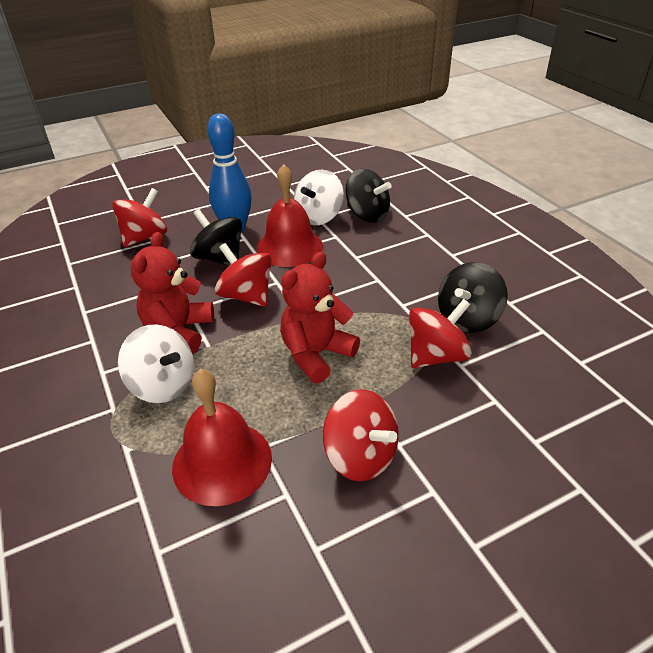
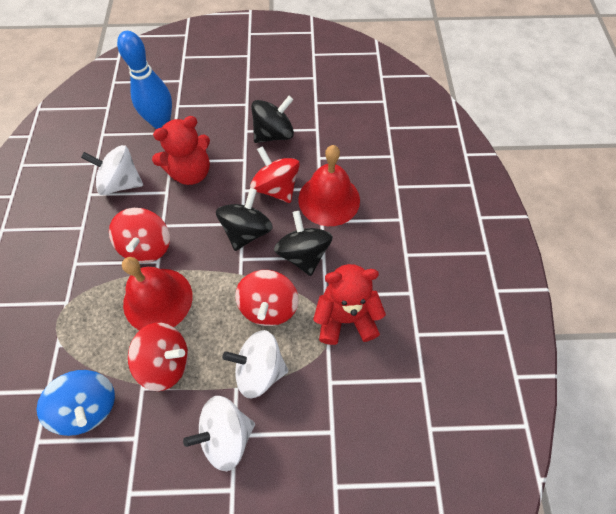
blue spinning top: 0 -> 1
white spinning top: 2 -> 3

